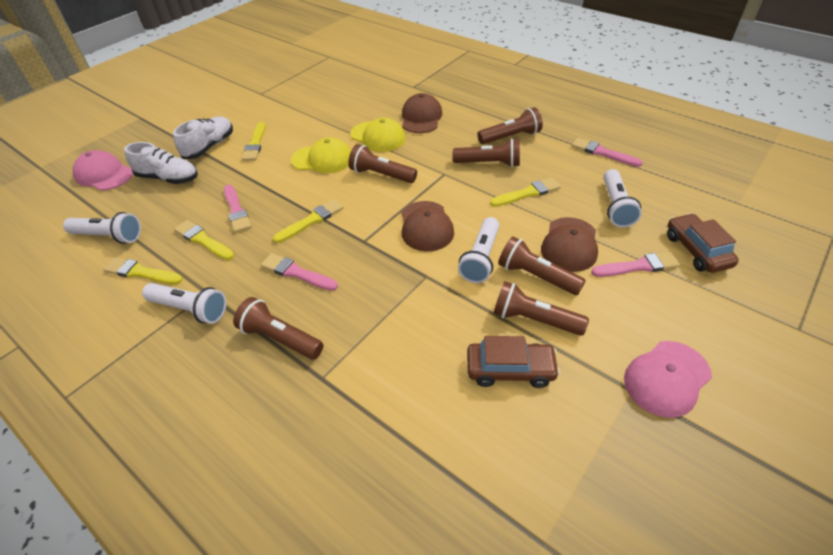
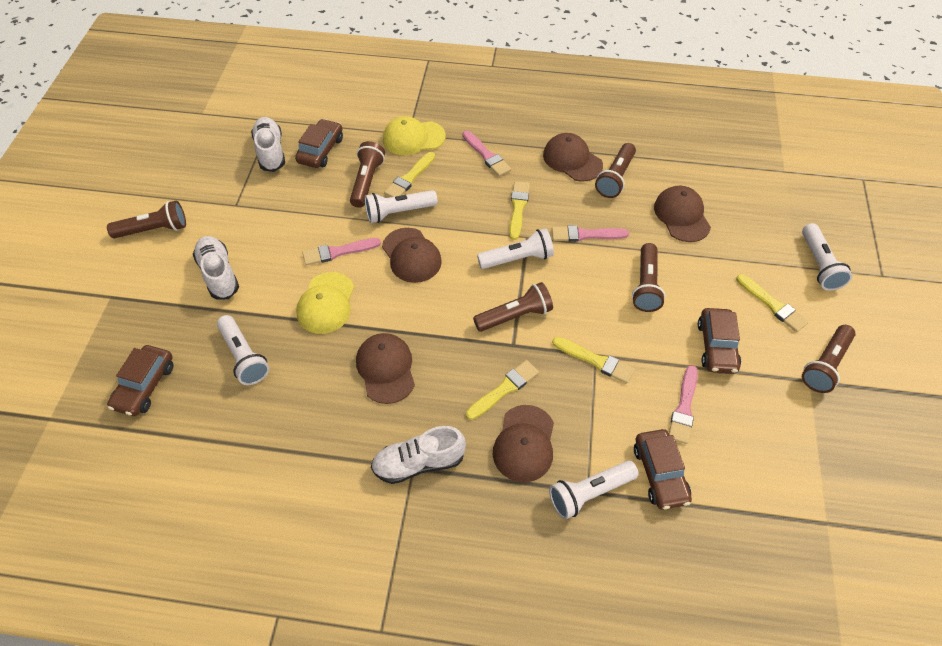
brown cap: 3 -> 5
brown car: 2 -> 4
pink cap: 2 -> 0
white flashlight: 4 -> 5
white shoe: 2 -> 3

